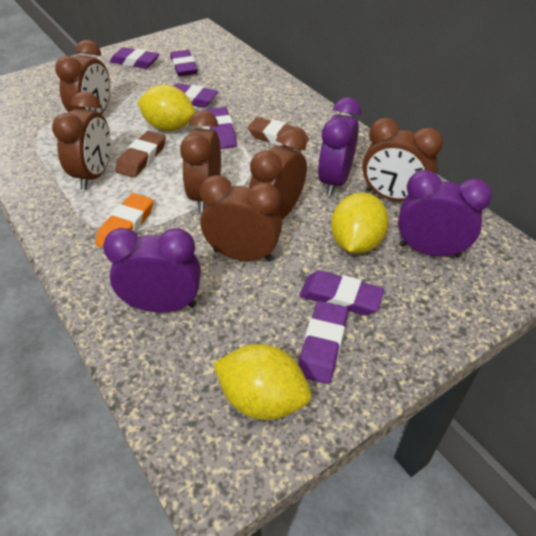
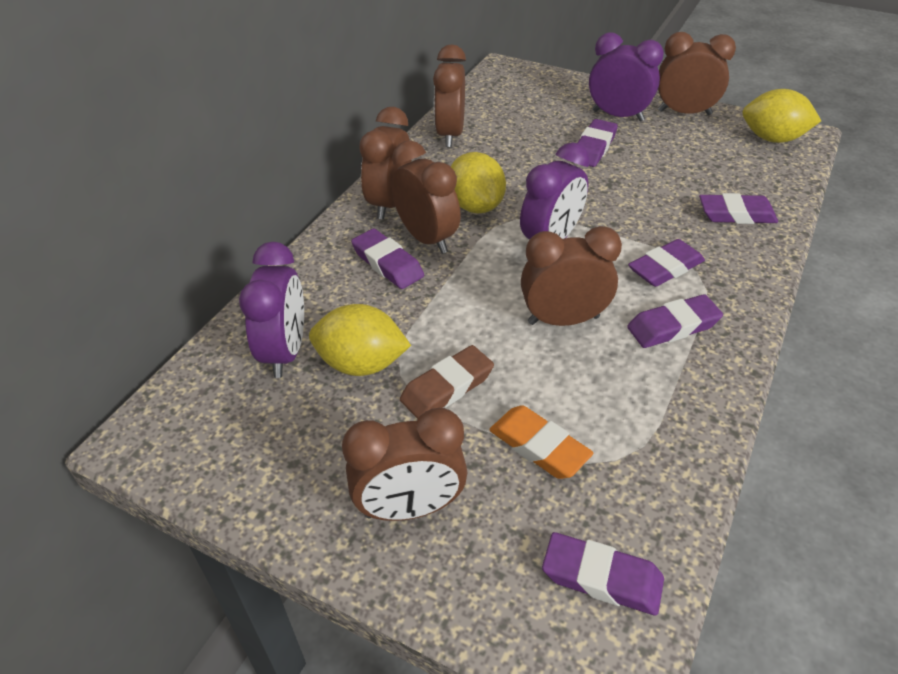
brown eraser: 2 -> 1

